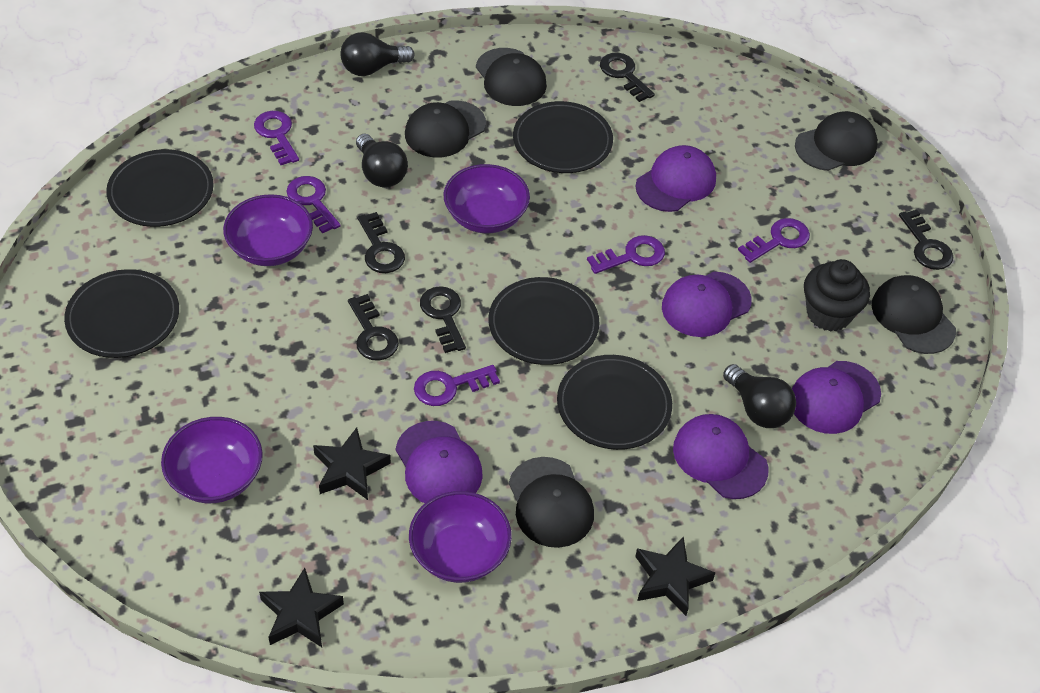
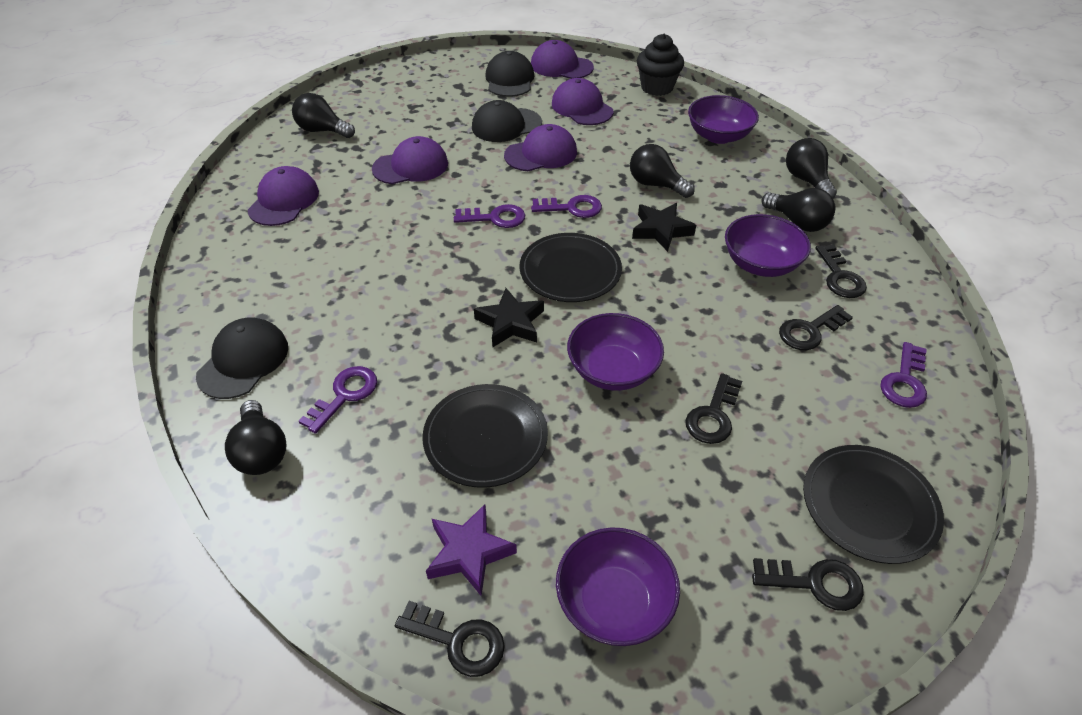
black cap: 5 -> 3
black light bulb: 3 -> 5
black plate: 5 -> 3
black star: 3 -> 2
purple key: 5 -> 4
purple star: 0 -> 1

